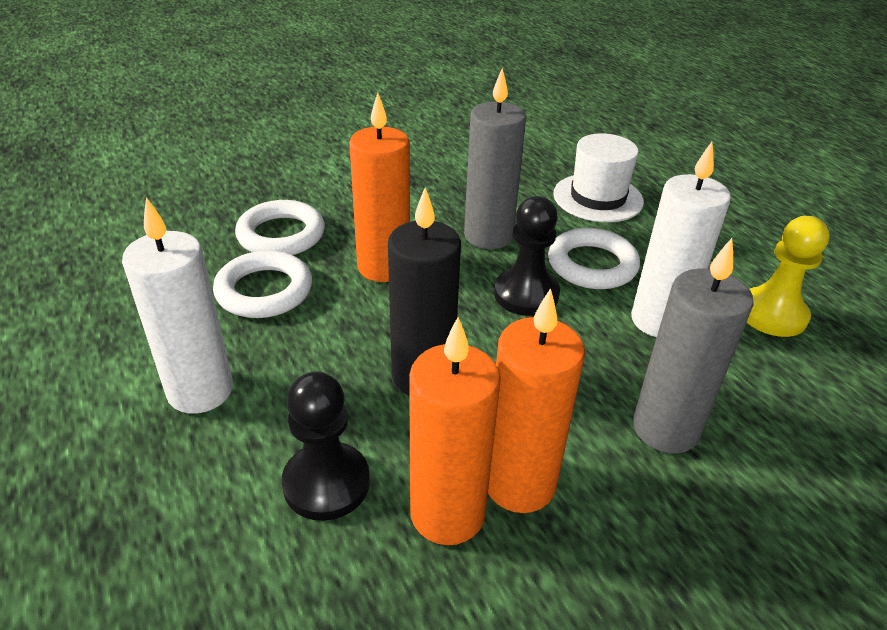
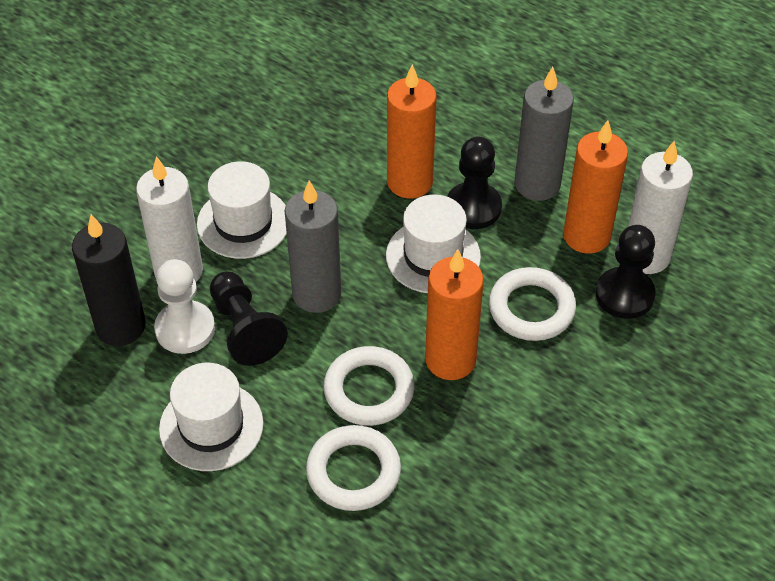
black pawn: 2 -> 3
white hat: 1 -> 3
white pawn: 0 -> 1
yellow pawn: 1 -> 0

